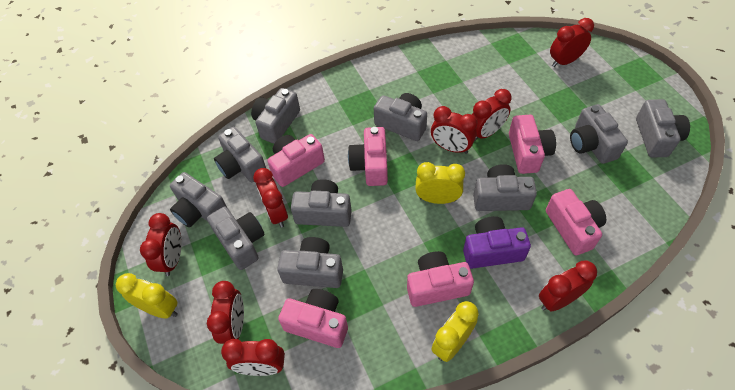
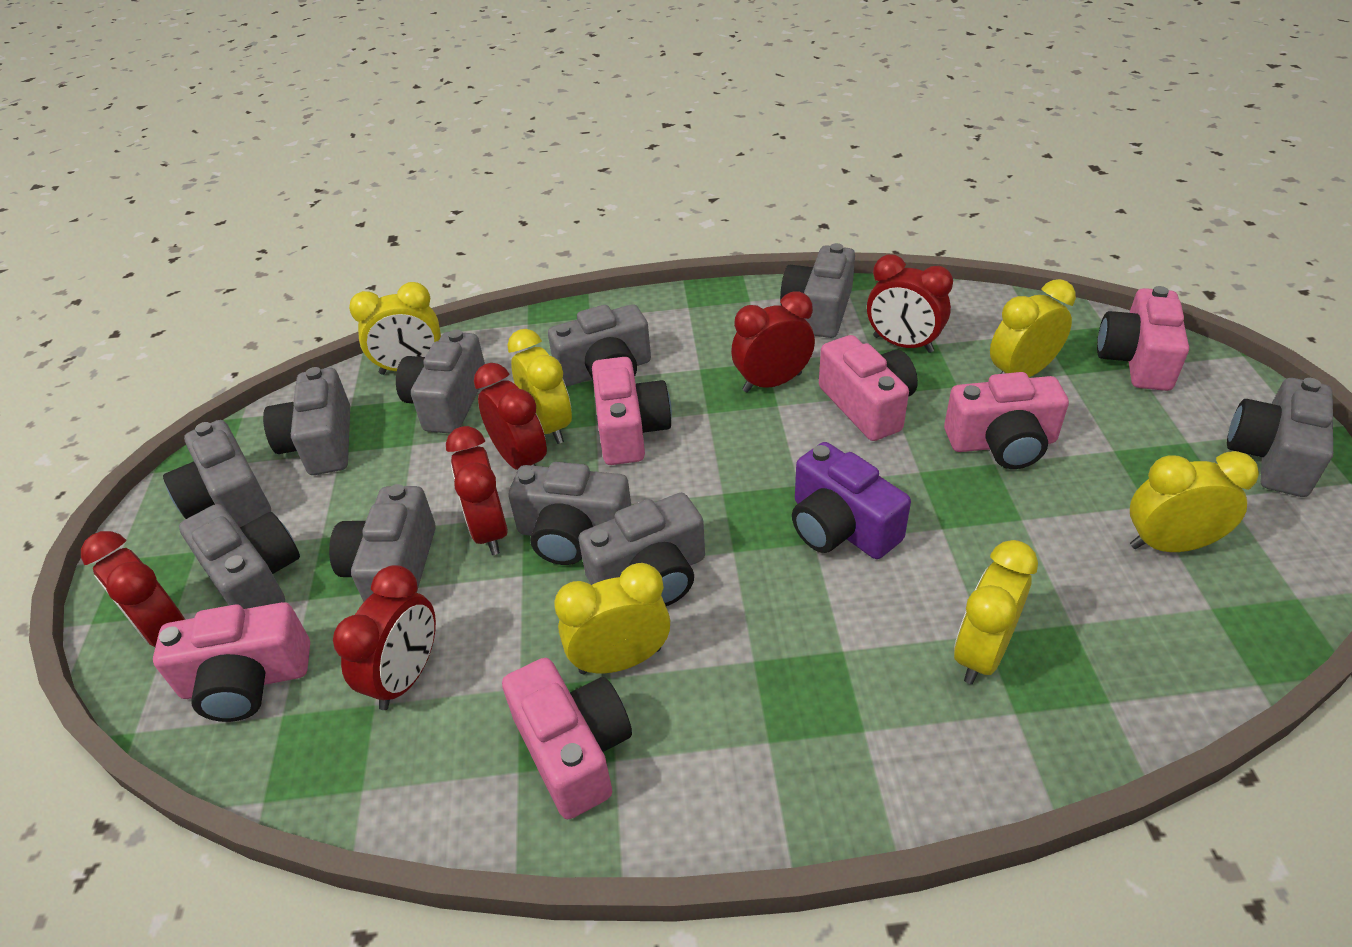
red clock: 8 -> 6
yellow clock: 3 -> 6

